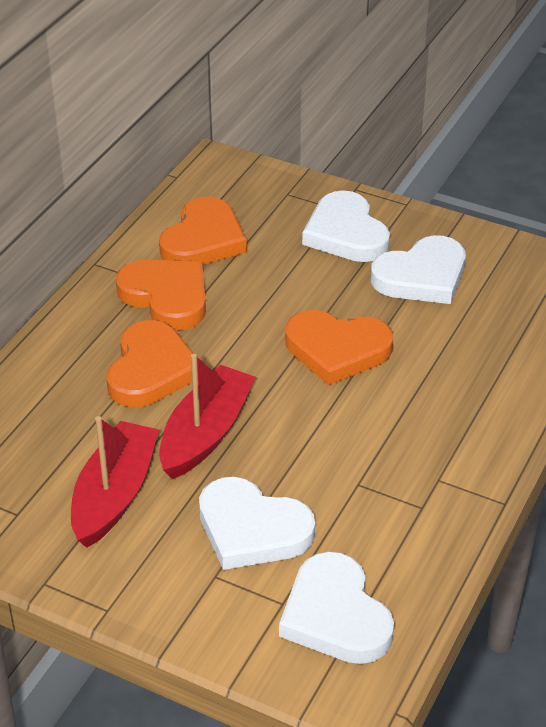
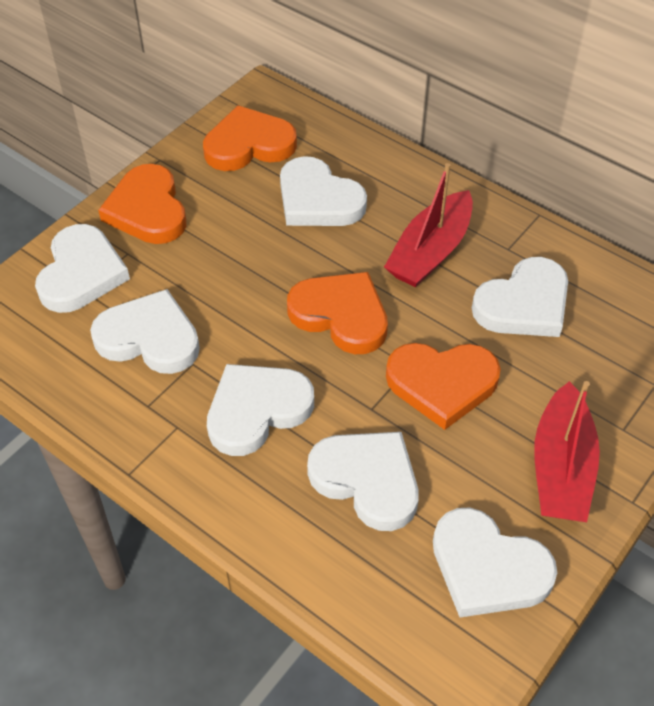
white heart: 4 -> 7

